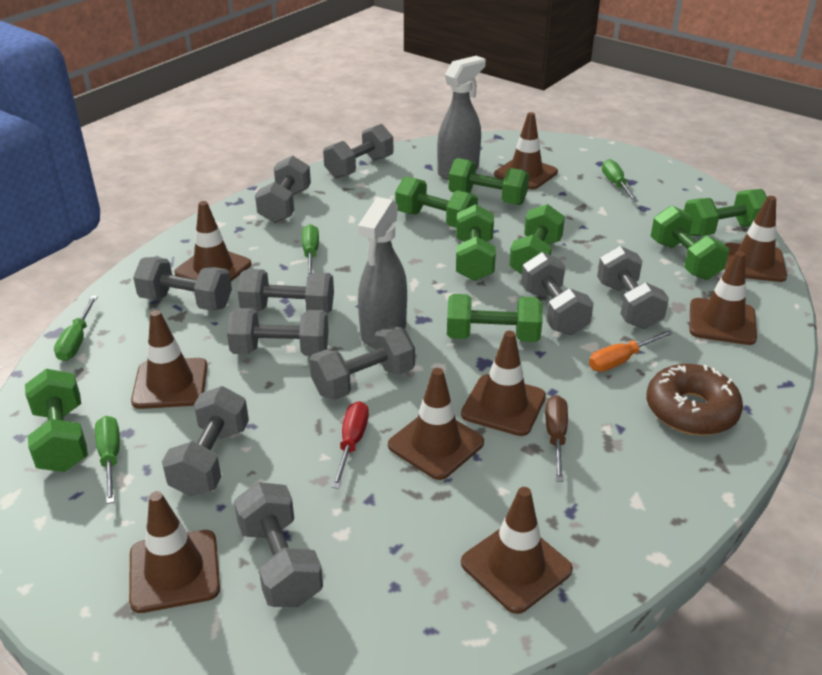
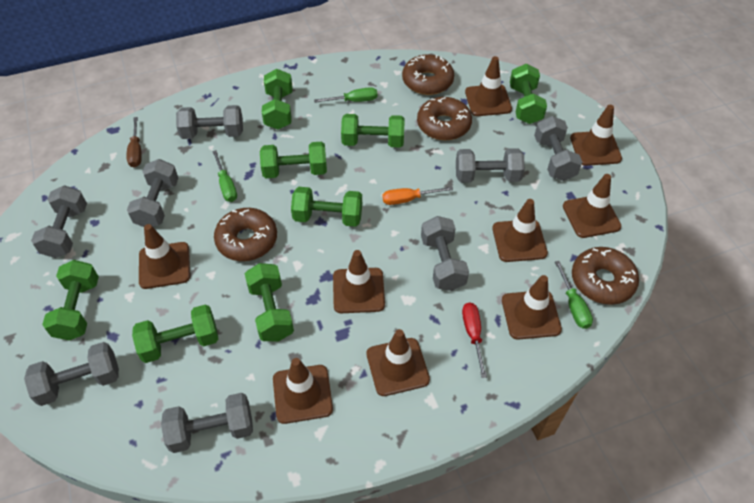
brown donut: 1 -> 4
green screwdriver: 4 -> 3
grey dumbbell: 10 -> 8
grey spray bottle: 2 -> 0

